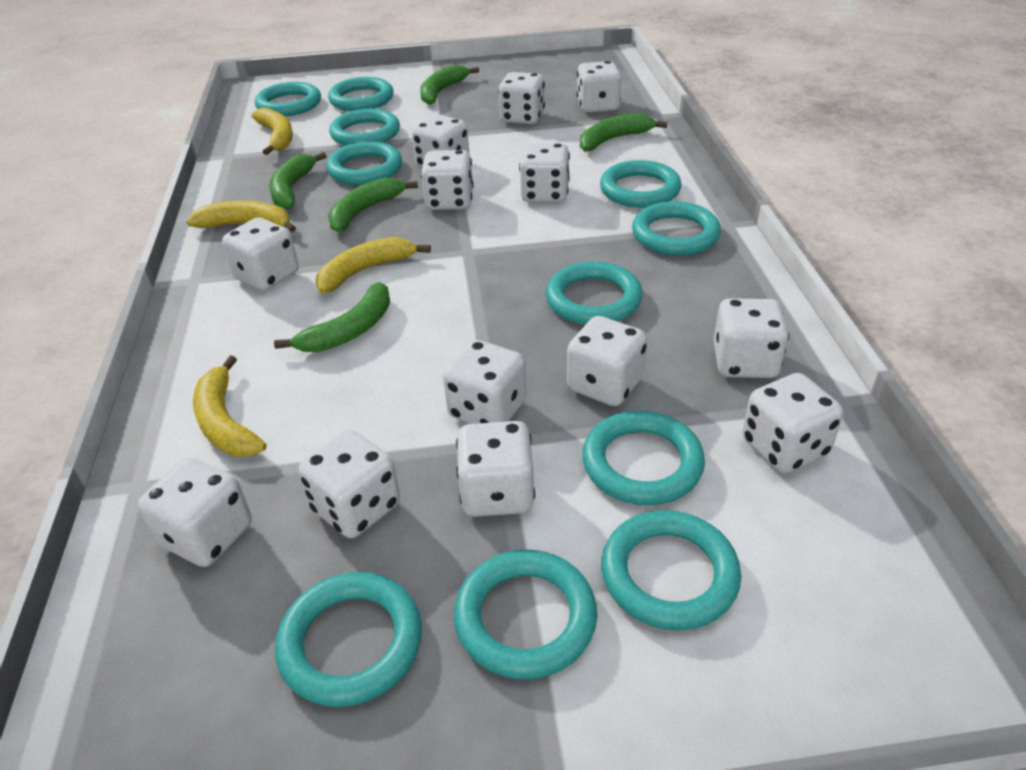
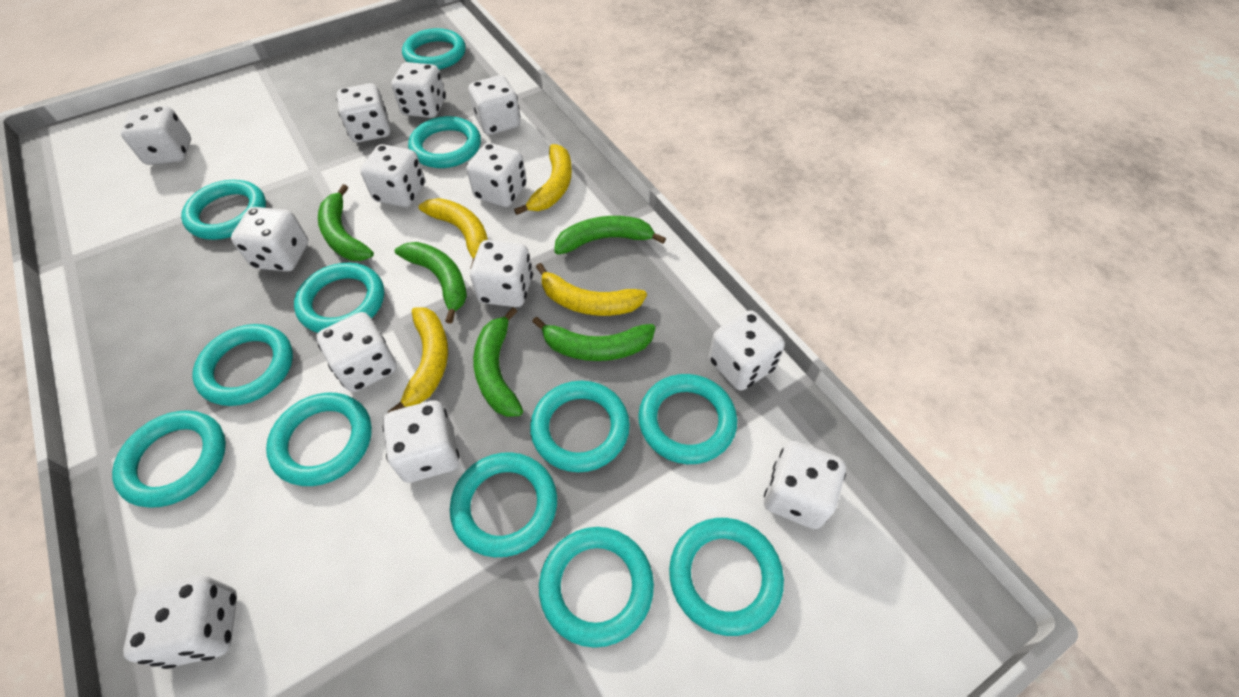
turquoise ring: 11 -> 12

